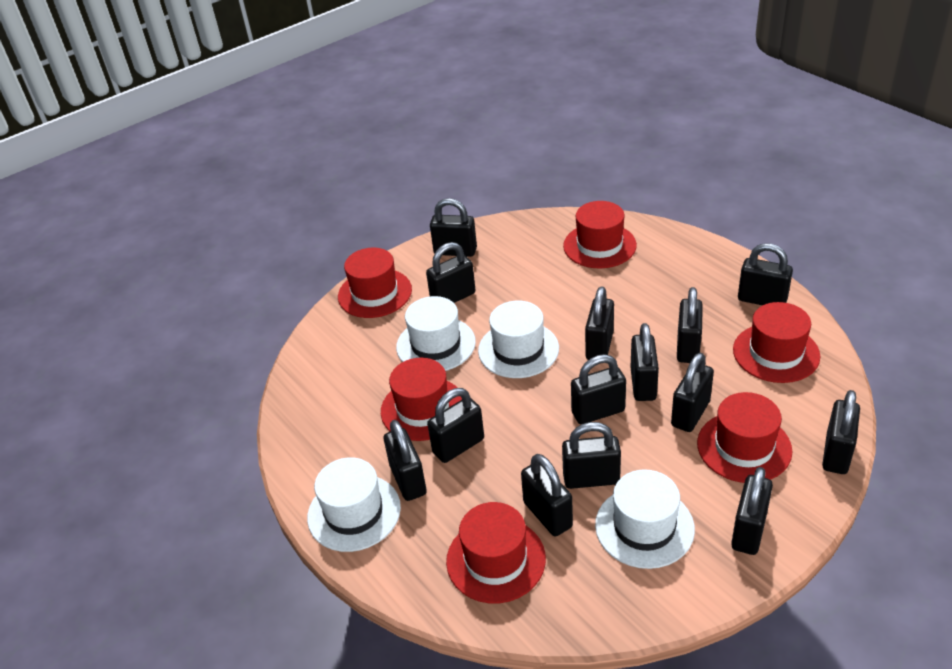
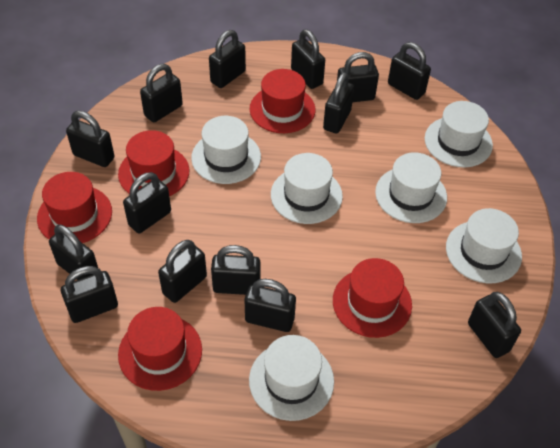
red hat: 6 -> 5
white hat: 4 -> 6

